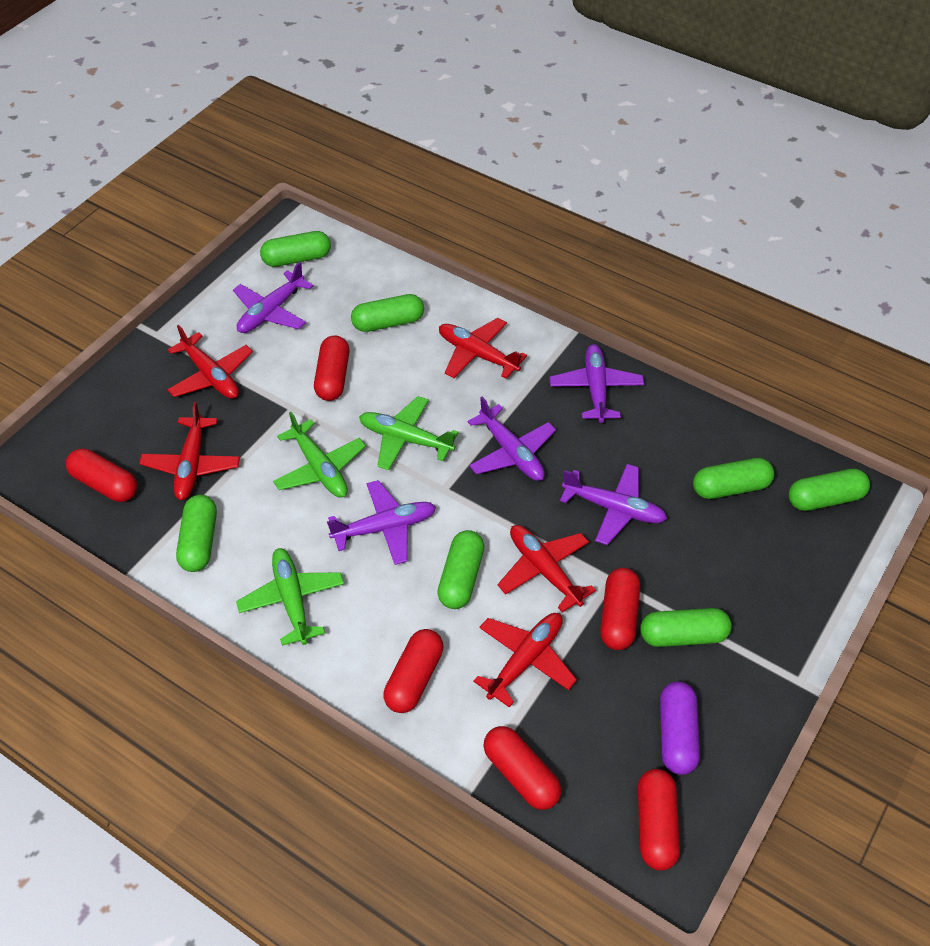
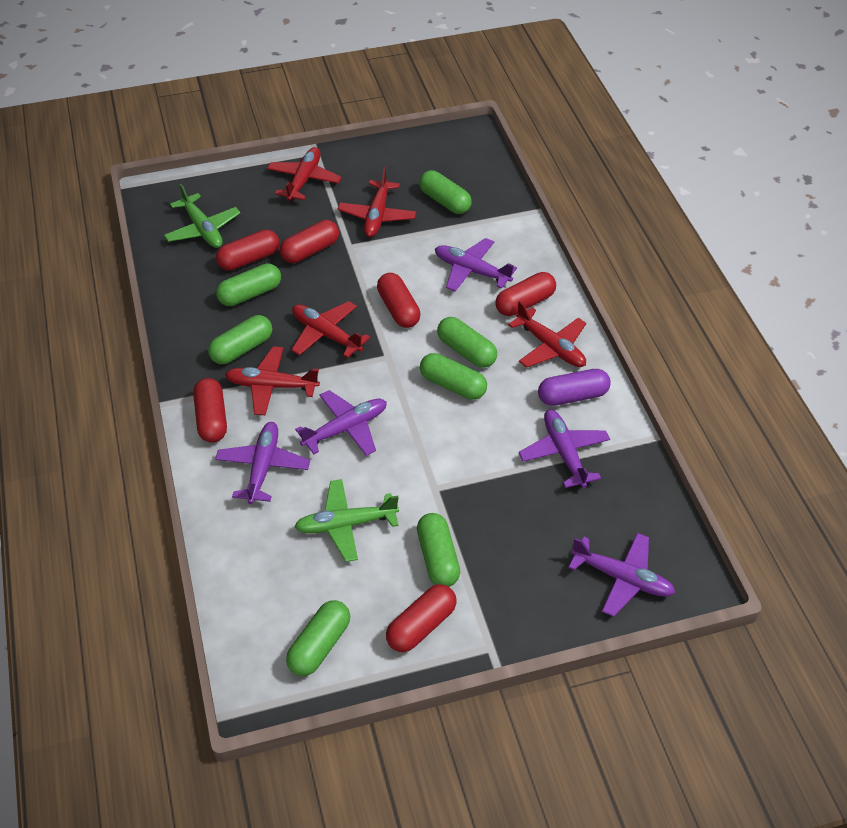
green plane: 3 -> 2

